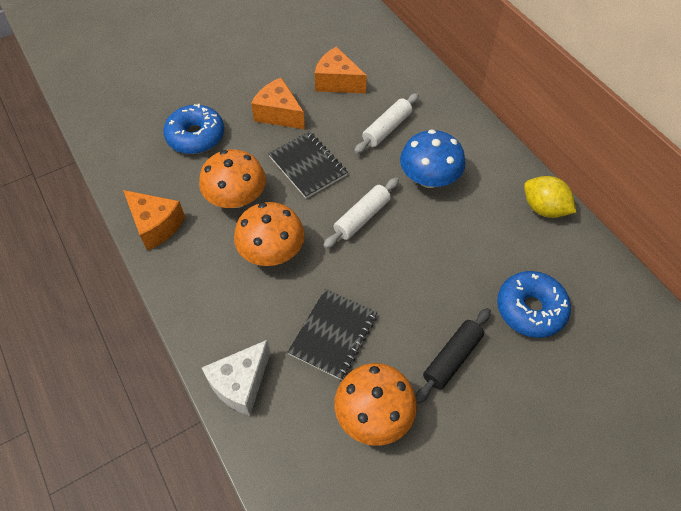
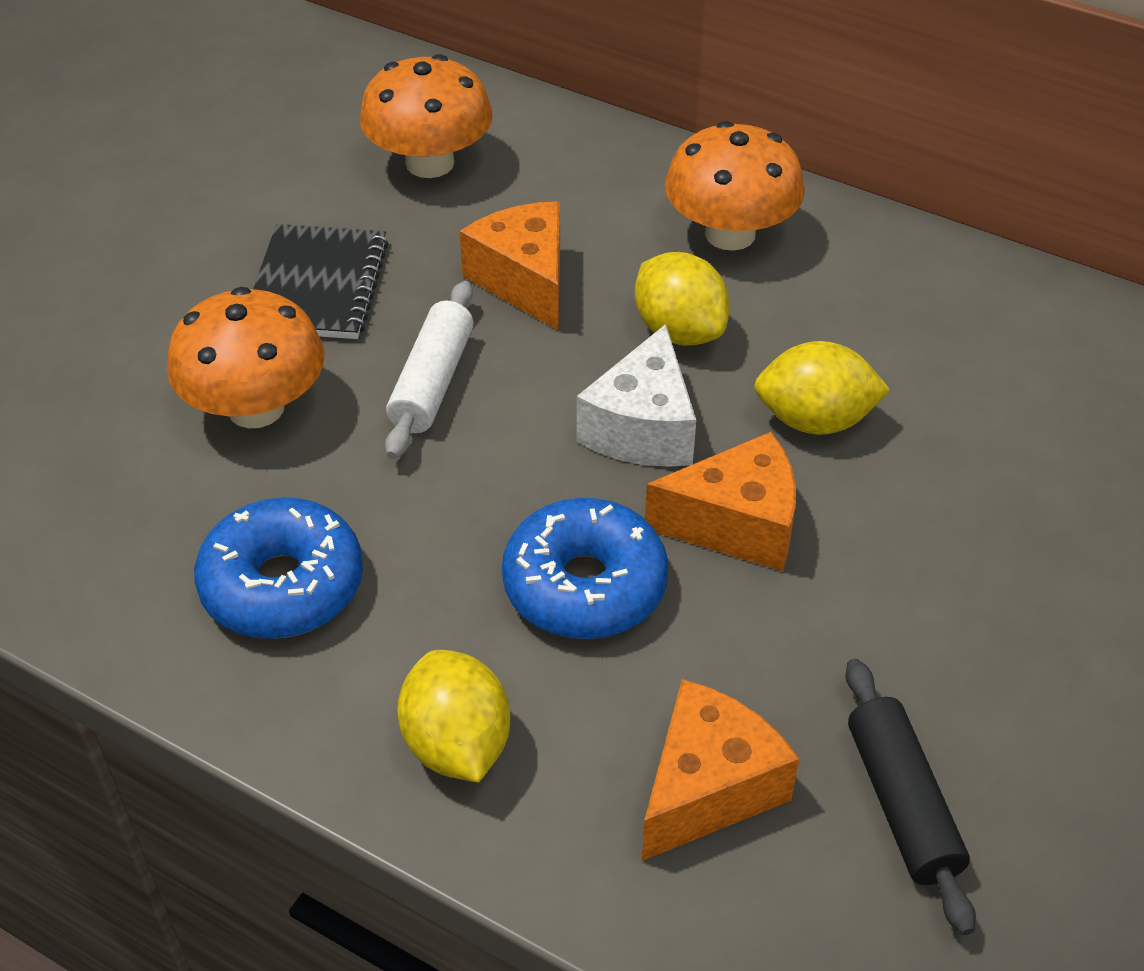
black notebook: 2 -> 1
blue mushroom: 1 -> 0
white rolling pin: 2 -> 1
yellow lemon: 1 -> 3

